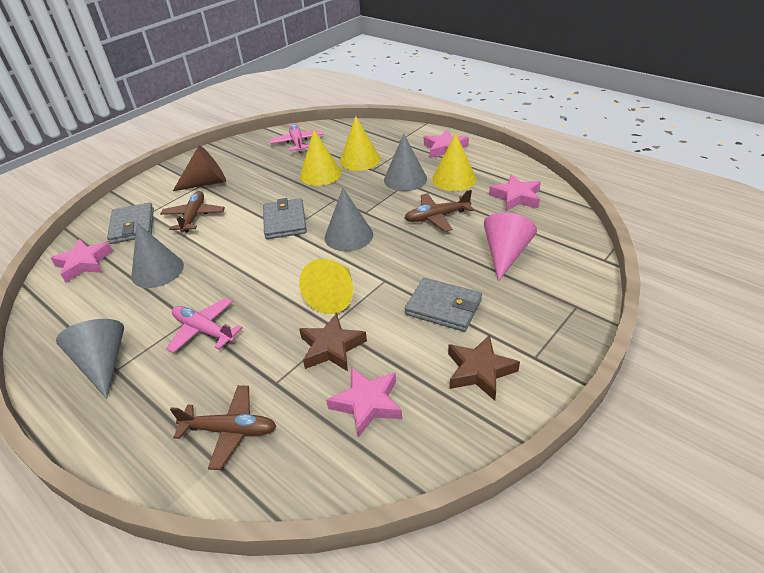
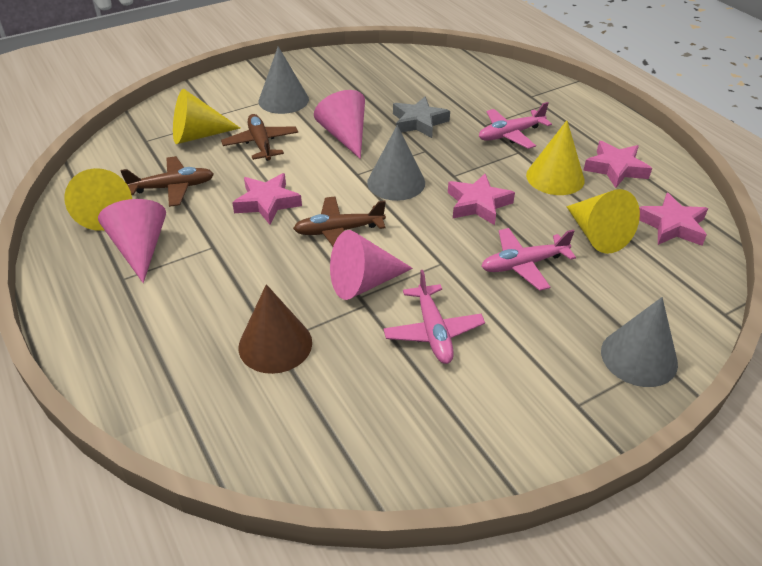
brown star: 2 -> 0
grey cone: 4 -> 3
grey star: 0 -> 1
grey wallet: 3 -> 0
pink cone: 1 -> 3
pink plane: 2 -> 3

